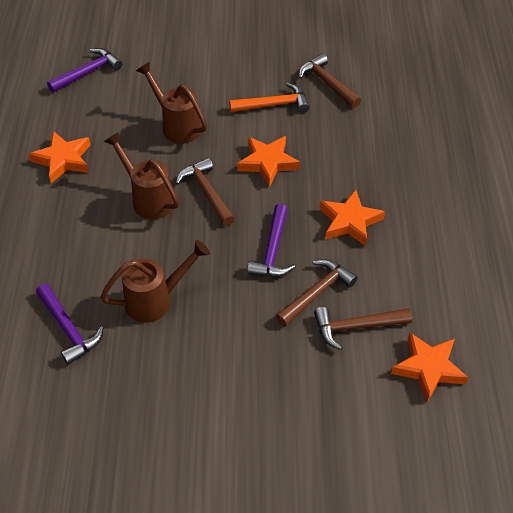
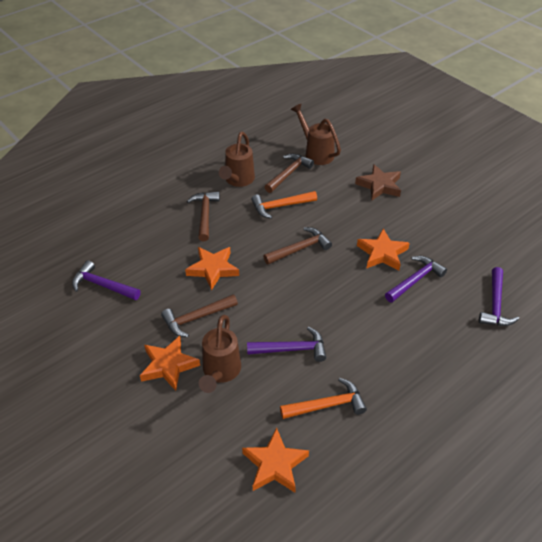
brown star: 0 -> 1
orange hammer: 1 -> 2
purple hammer: 3 -> 4

